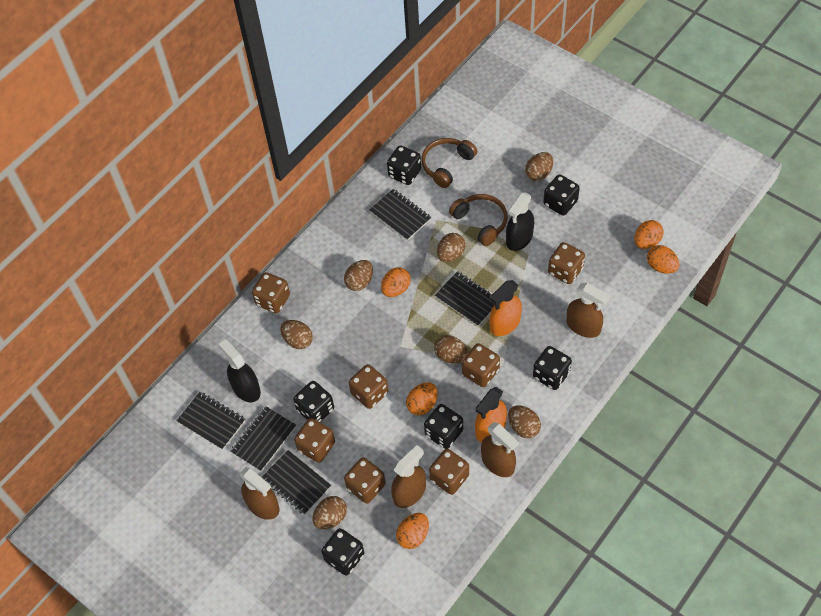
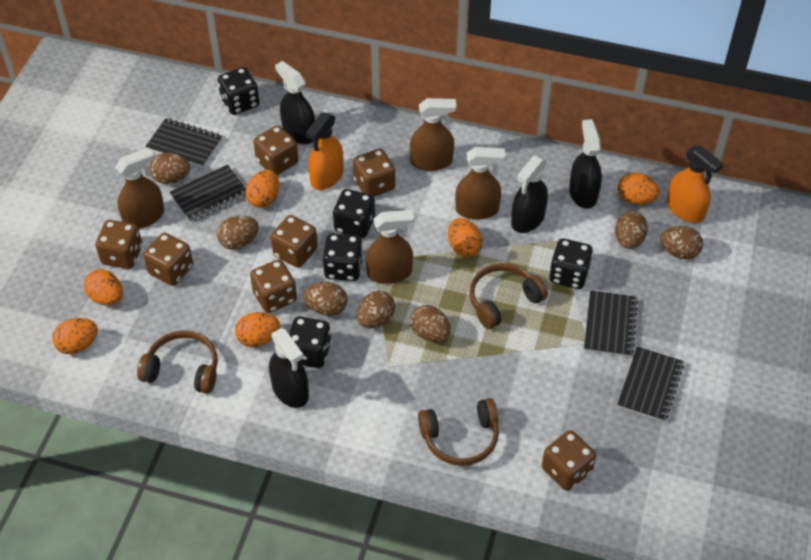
black dice: 6 -> 5
black notebook: 5 -> 4
black spray bottle: 2 -> 4
brown headphones: 2 -> 3
orange egg: 5 -> 6

